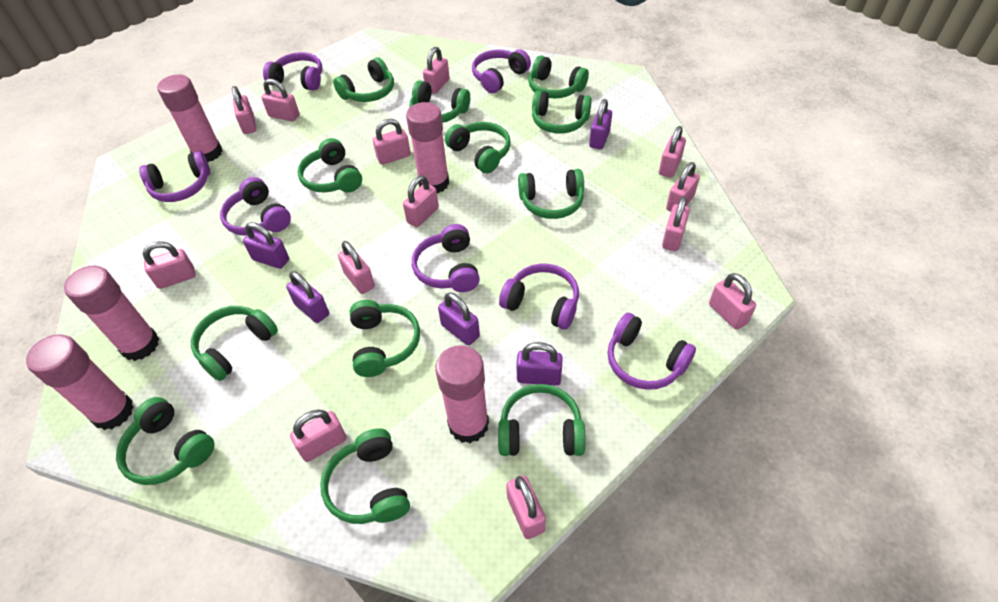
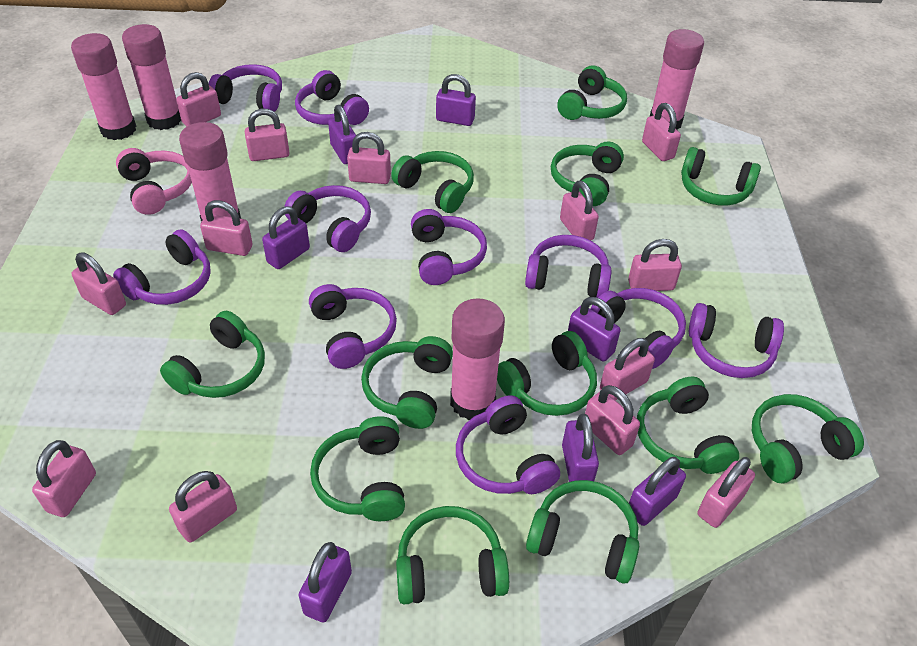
pink headphones: 0 -> 1
purple headphones: 7 -> 10
purple padlock: 5 -> 7

